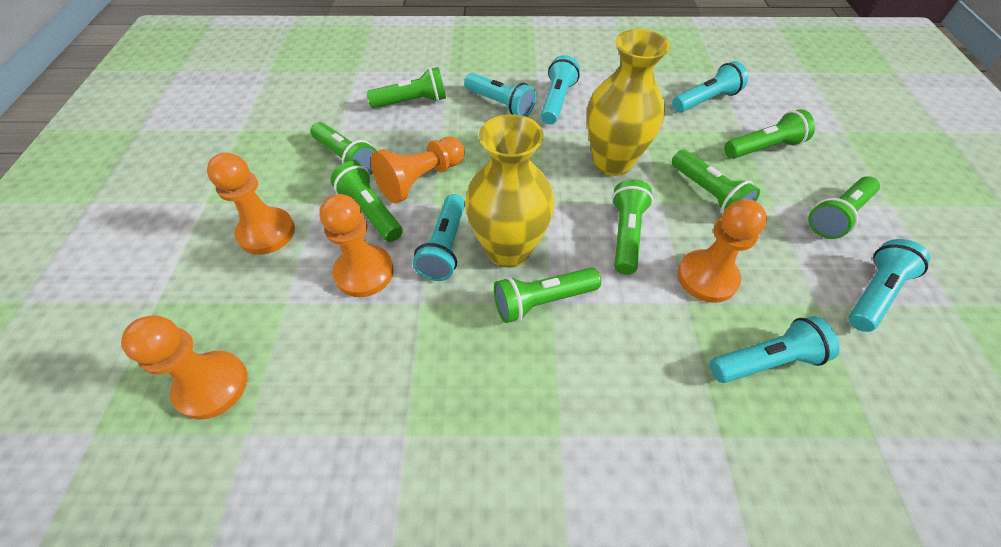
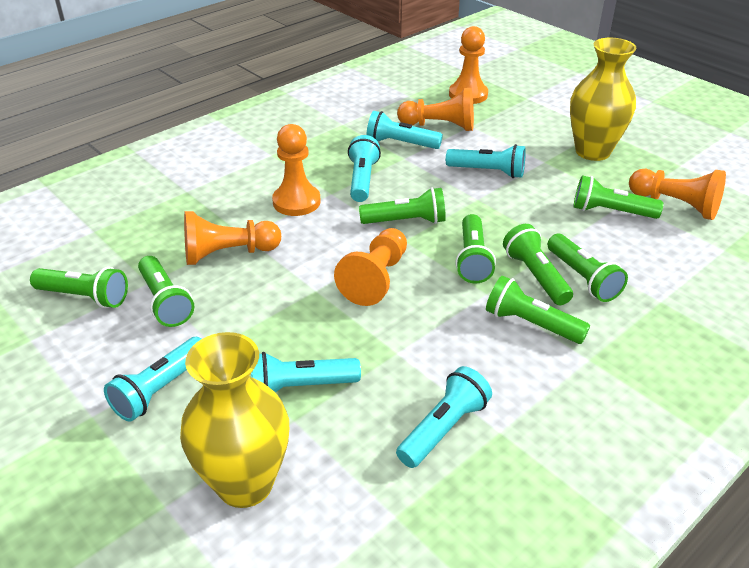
orange pawn: 5 -> 6

